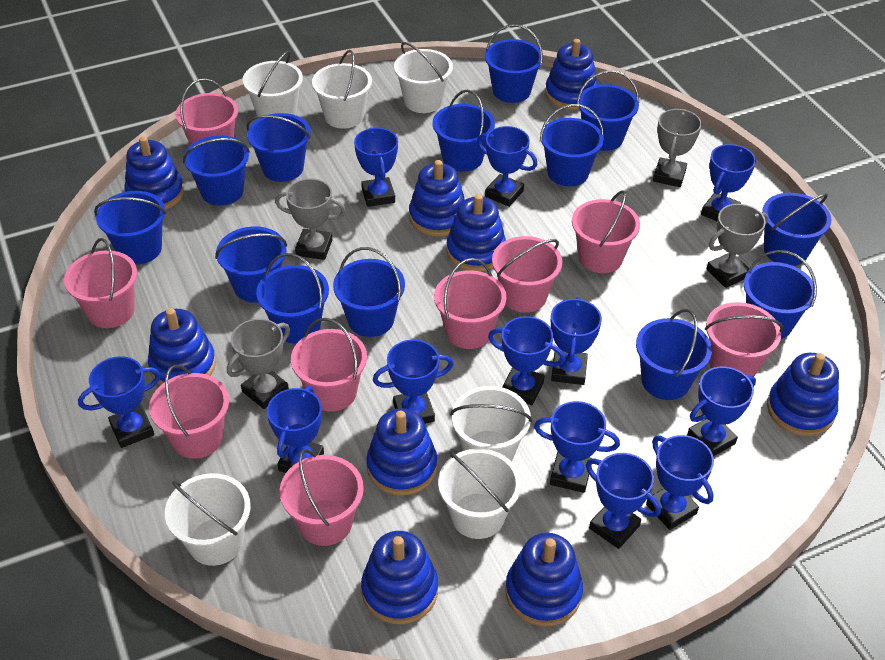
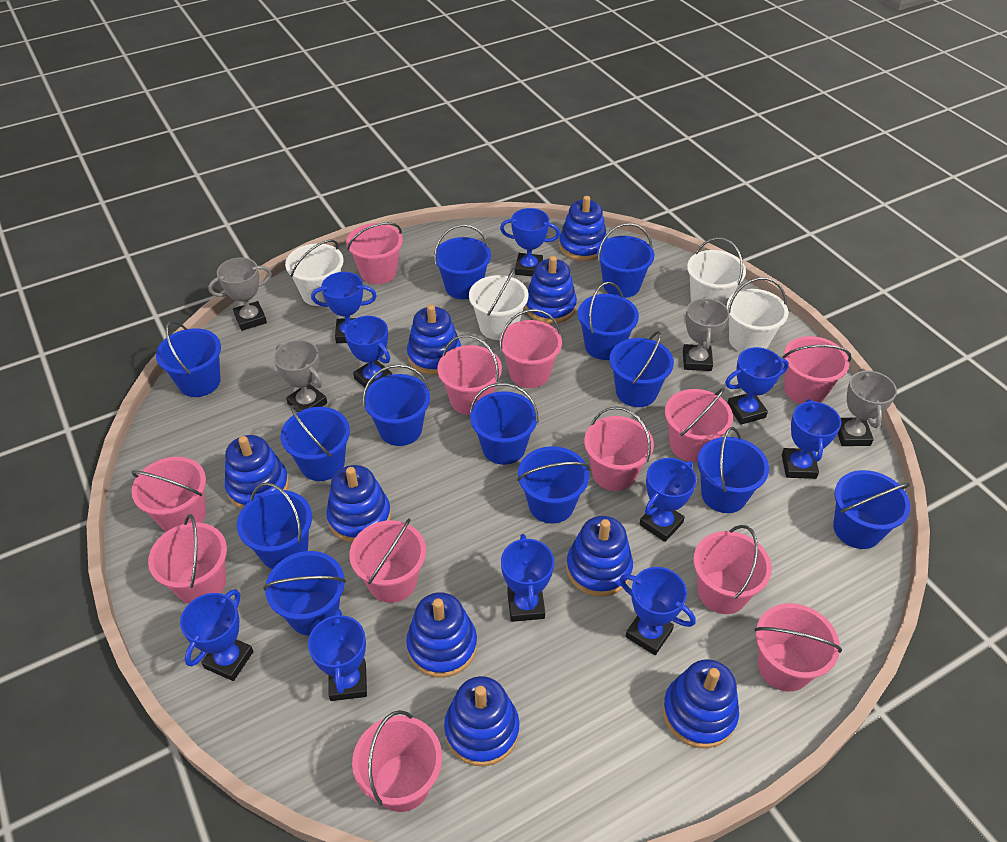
blue trophy: 12 -> 10
pink bucket: 9 -> 12
white bucket: 6 -> 4

